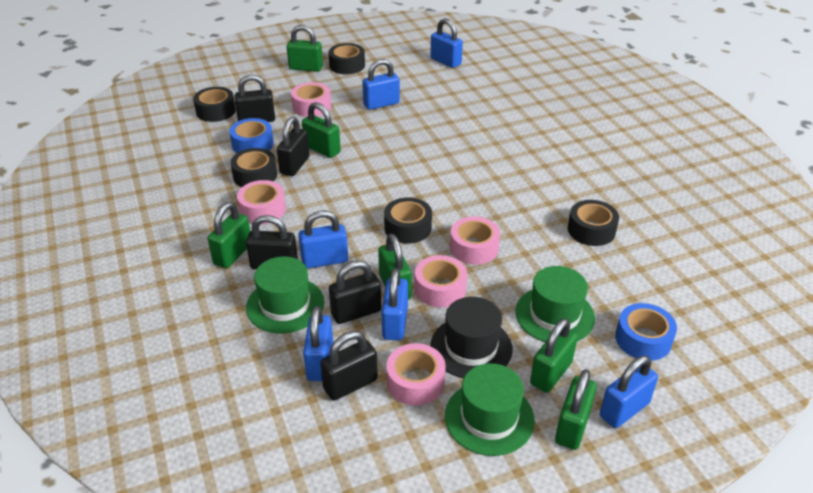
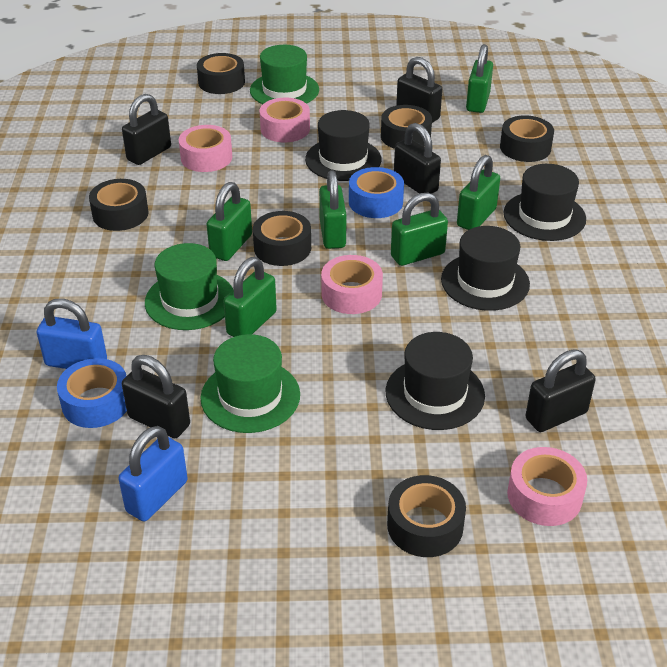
black hat: 1 -> 4
black tape: 5 -> 6
blue padlock: 6 -> 2
pink tape: 5 -> 4

